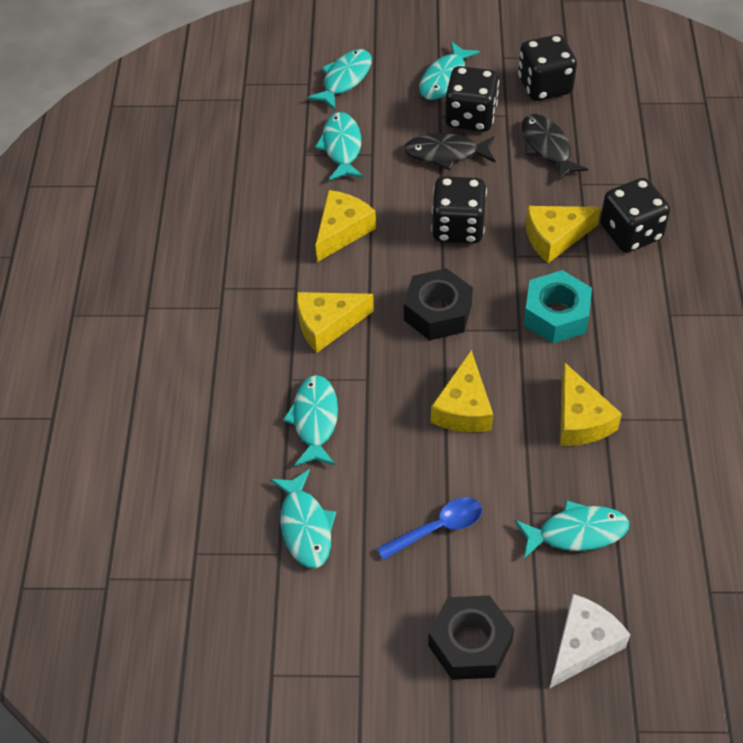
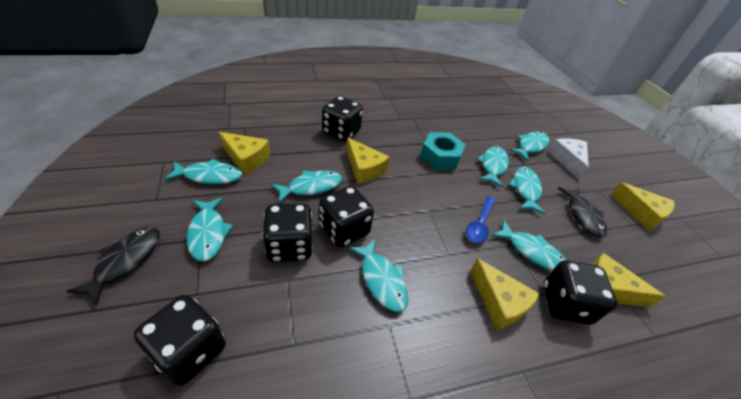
black dice: 4 -> 5
black nut: 2 -> 0
turquoise fish: 6 -> 8

